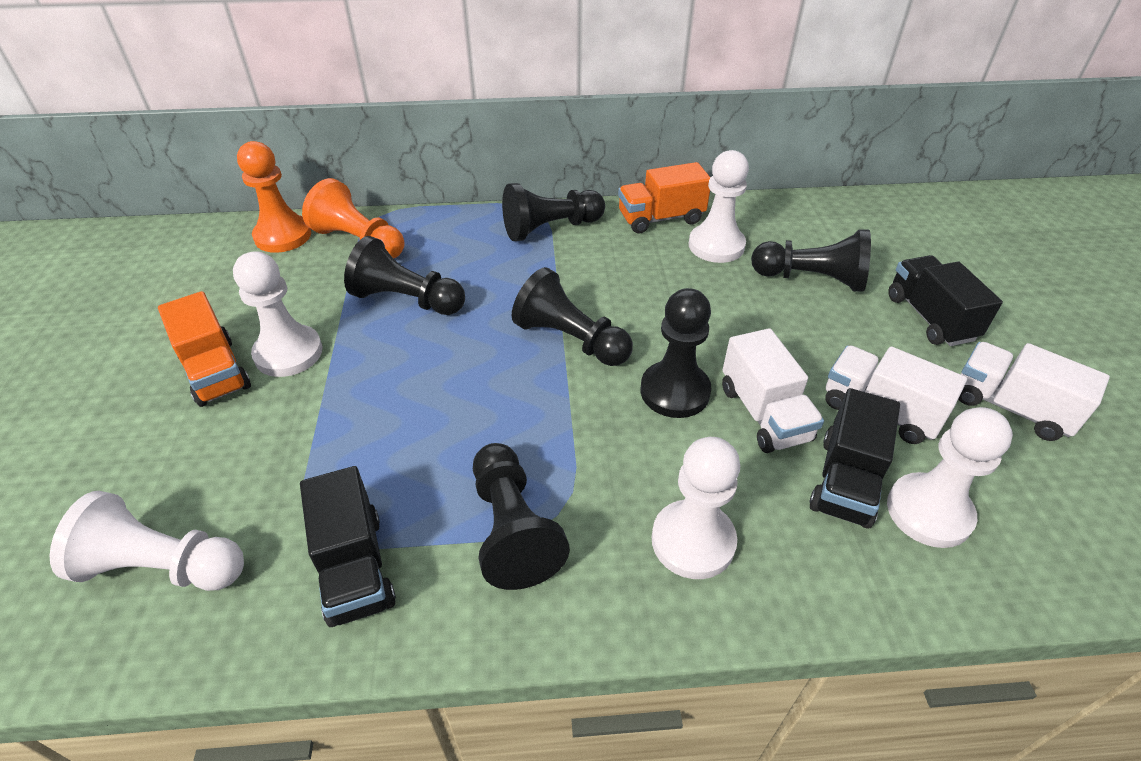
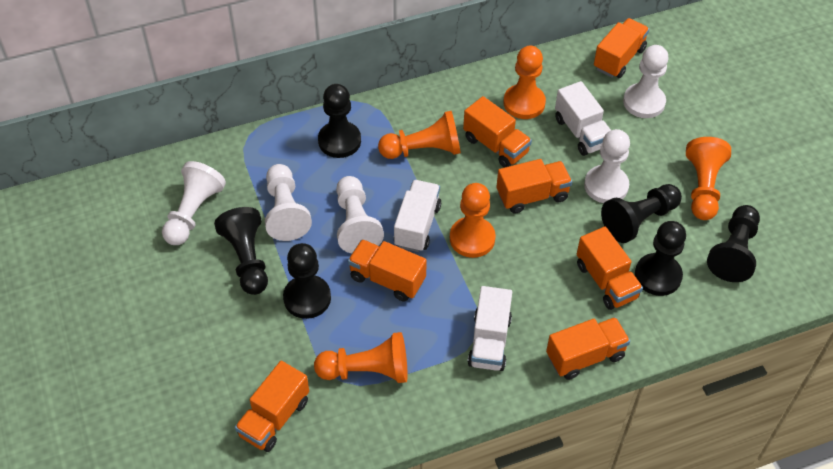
black truck: 3 -> 0
orange pawn: 2 -> 5
orange truck: 2 -> 7

